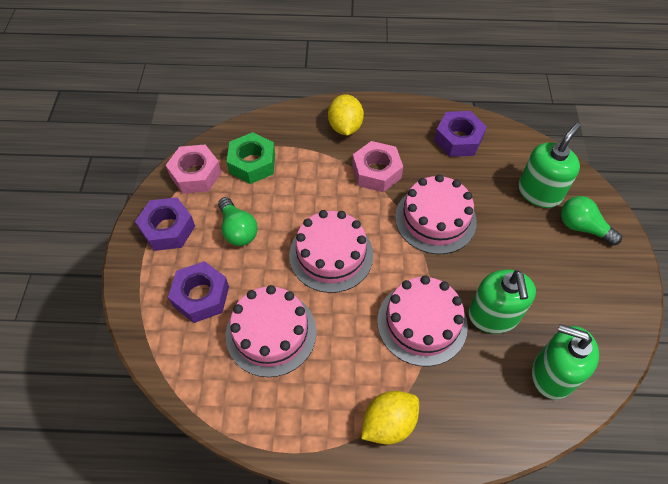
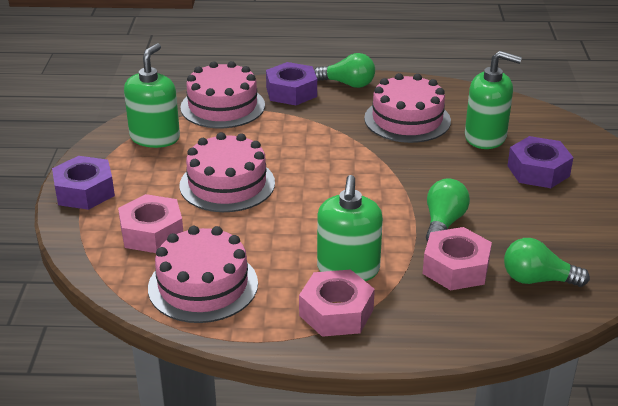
green light bulb: 2 -> 3
green nut: 1 -> 0
pink nut: 2 -> 3
yellow lemon: 2 -> 0

